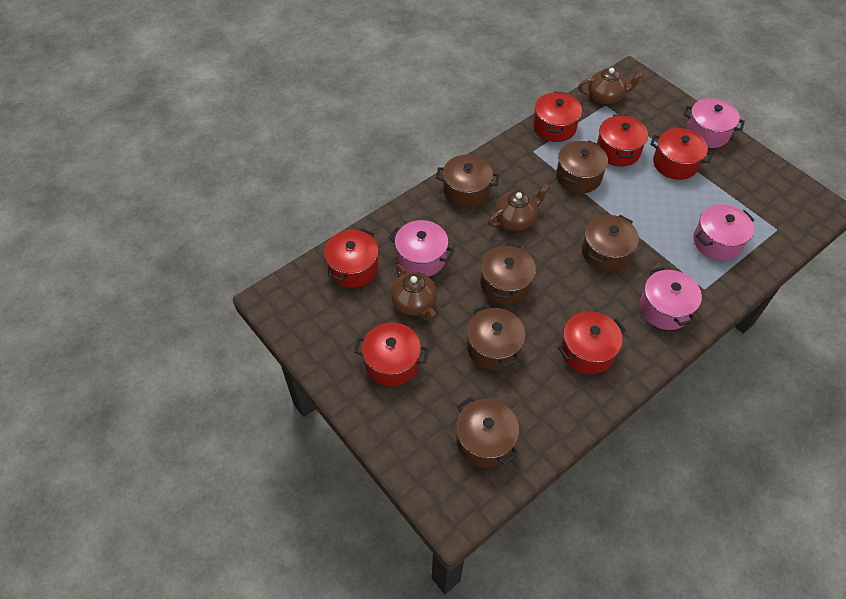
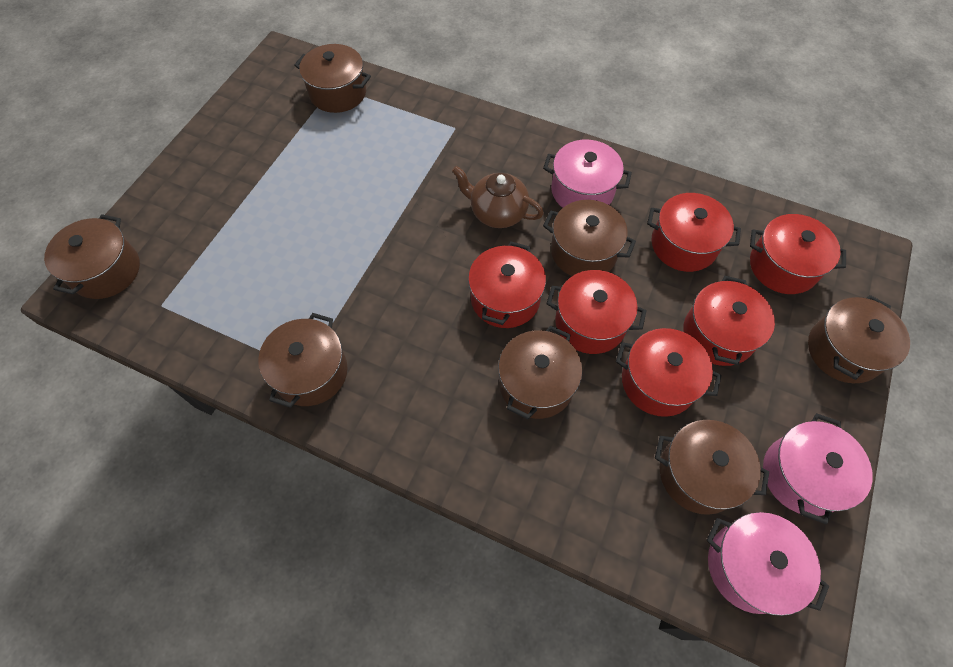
brown pot: 6 -> 7
brown teapot: 3 -> 1
pink pot: 4 -> 3

